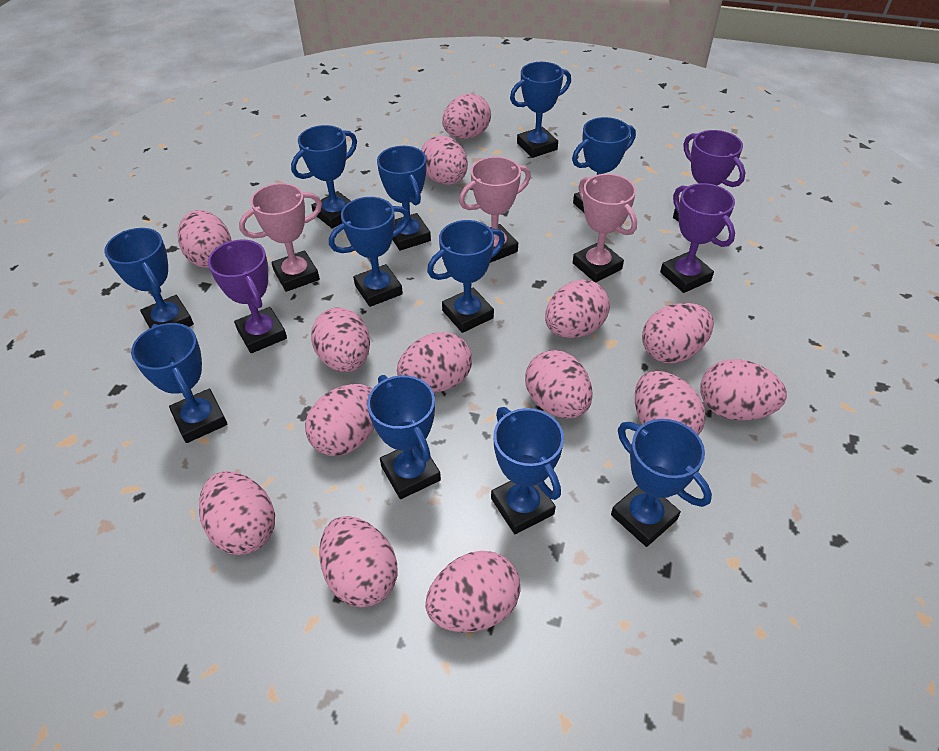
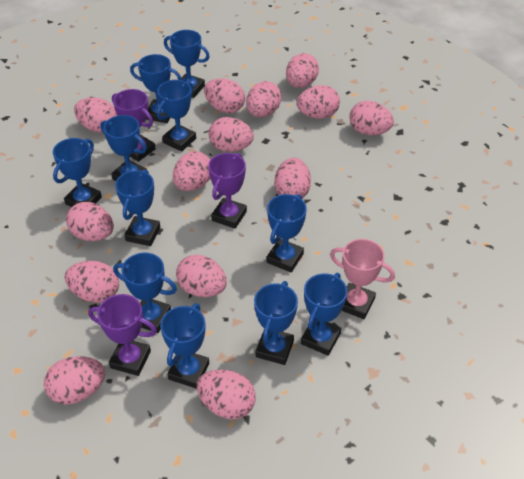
pink trophy: 3 -> 1

